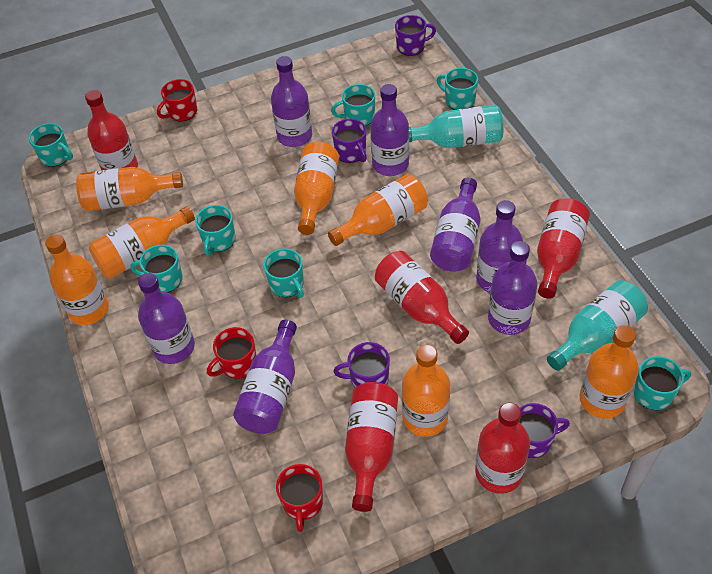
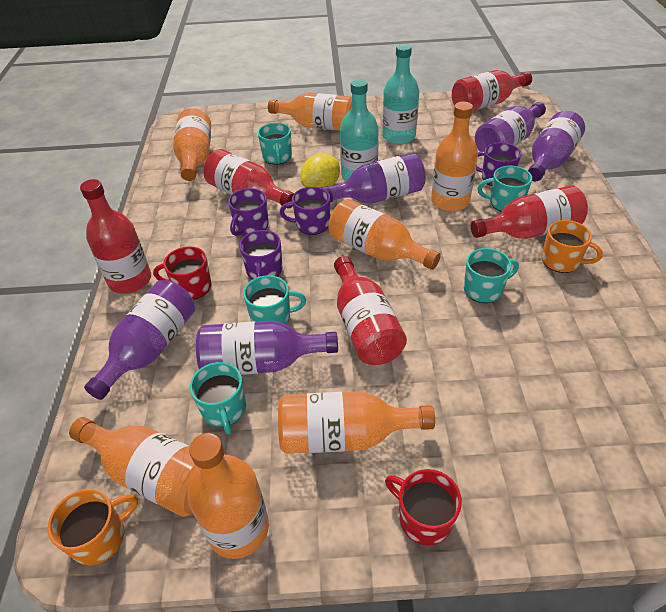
orange mug: 0 -> 2
purple bottle: 7 -> 5
red mug: 3 -> 2
turquoise mug: 7 -> 5
yellow lemon: 0 -> 1

